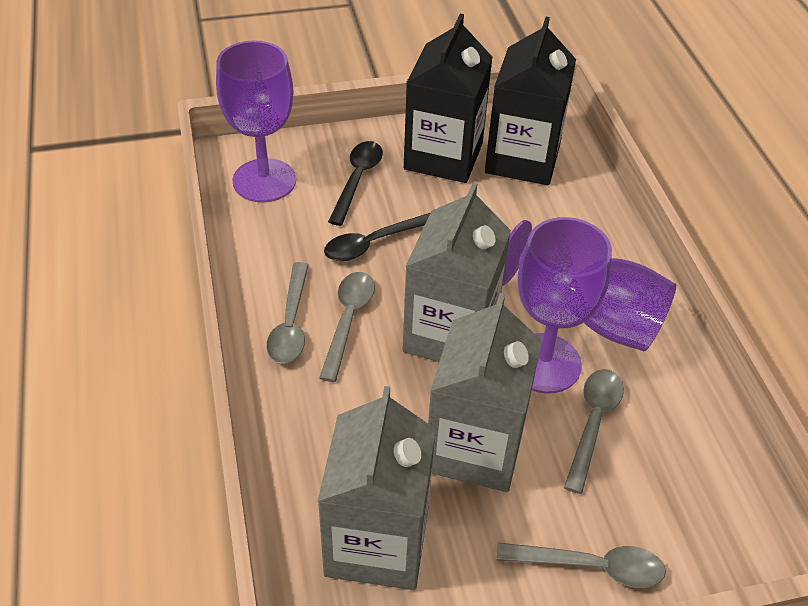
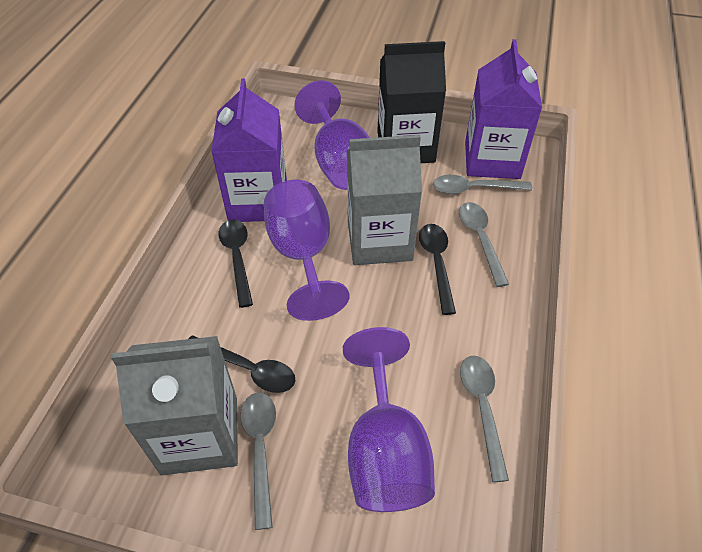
black carton: 2 -> 1
black spoon: 2 -> 3
grey carton: 3 -> 2
purple carton: 0 -> 2

